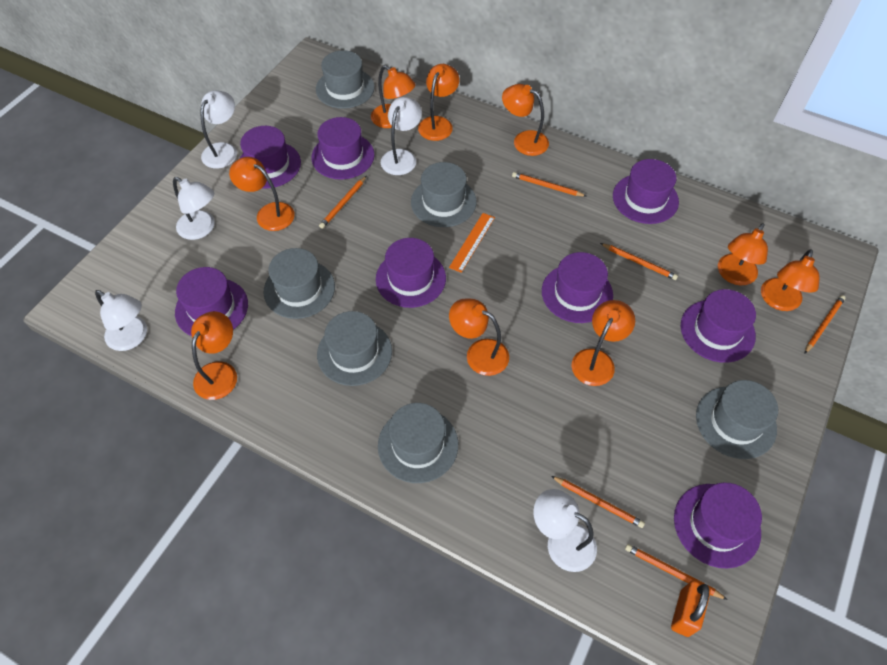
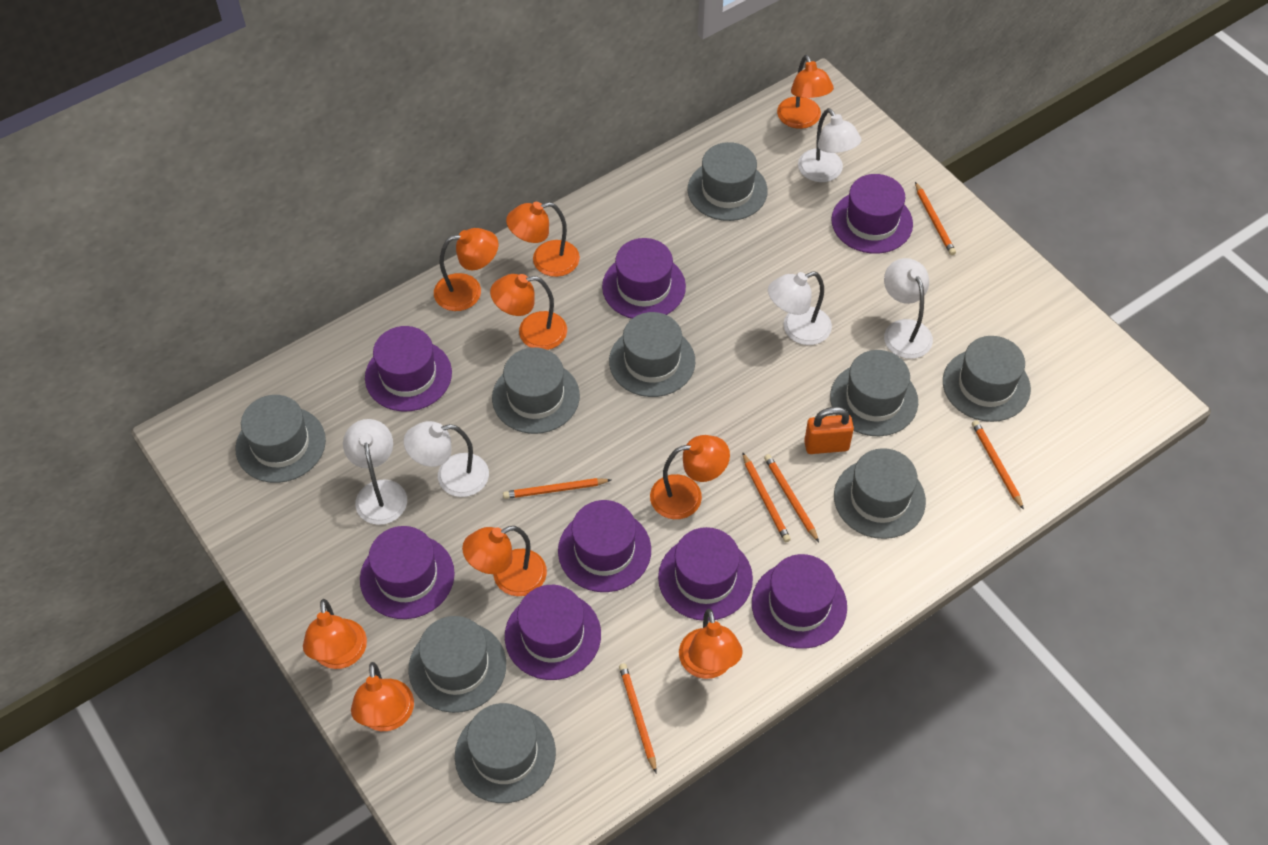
grey hat: 6 -> 9
orange ruler: 1 -> 0

